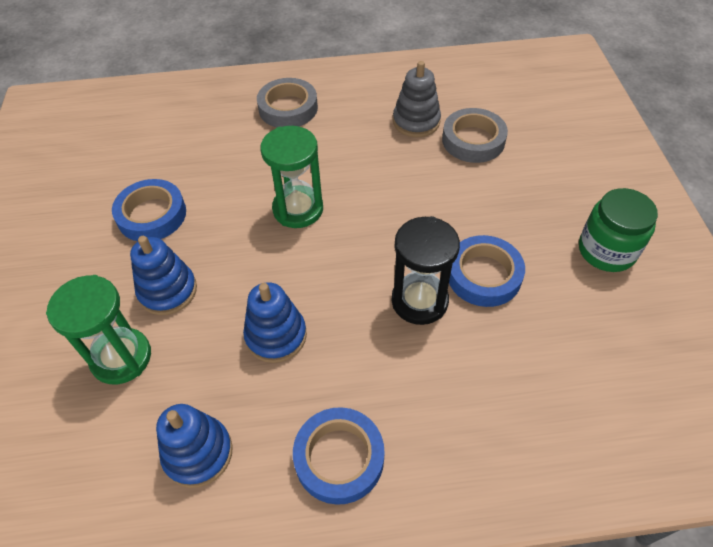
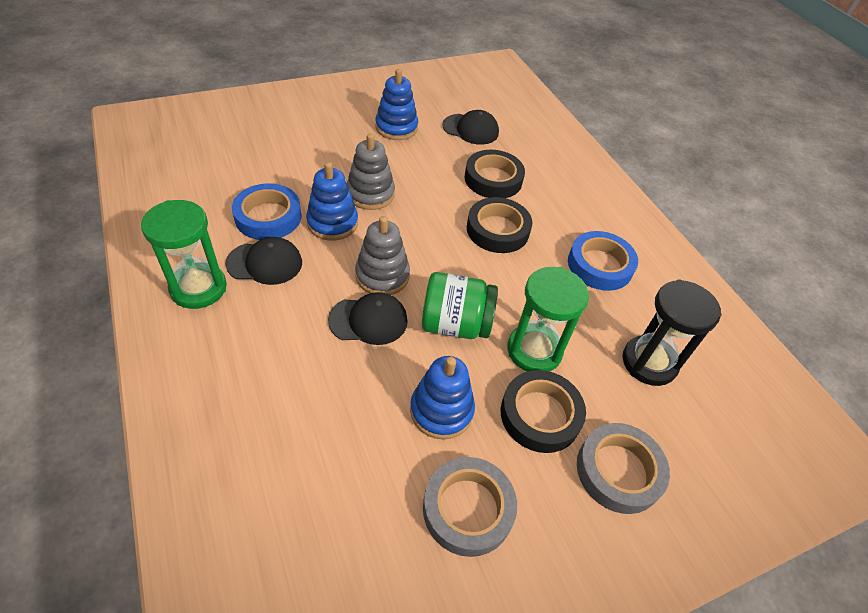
black cap: 0 -> 3
black tape: 0 -> 3
blue tape: 3 -> 2
grey stacking toy: 1 -> 2

